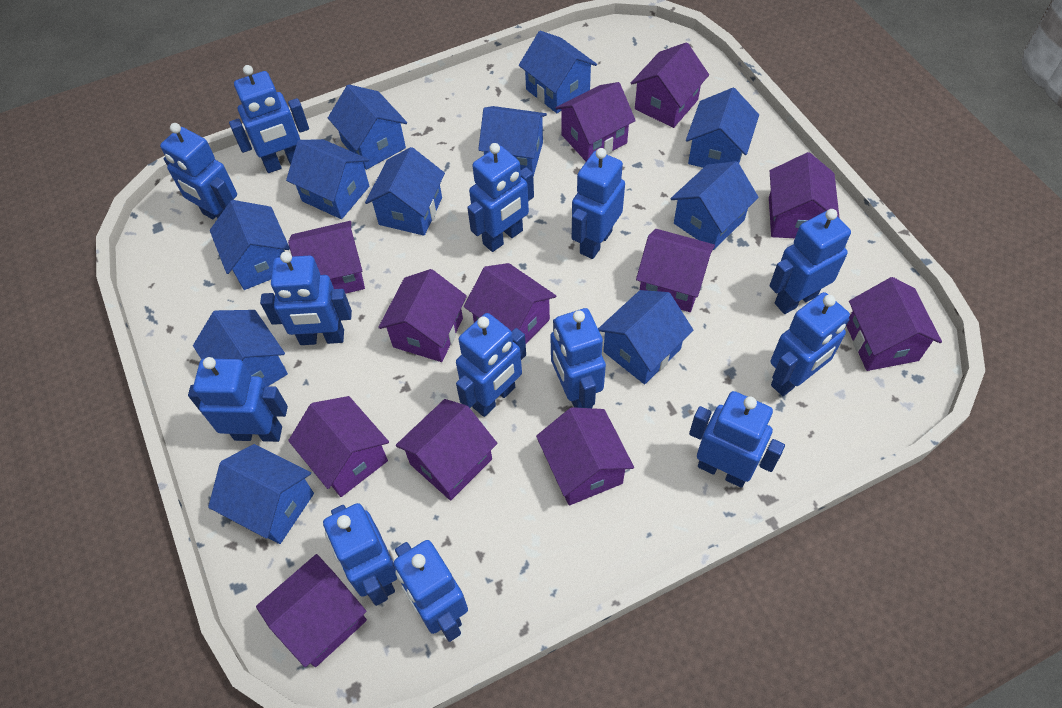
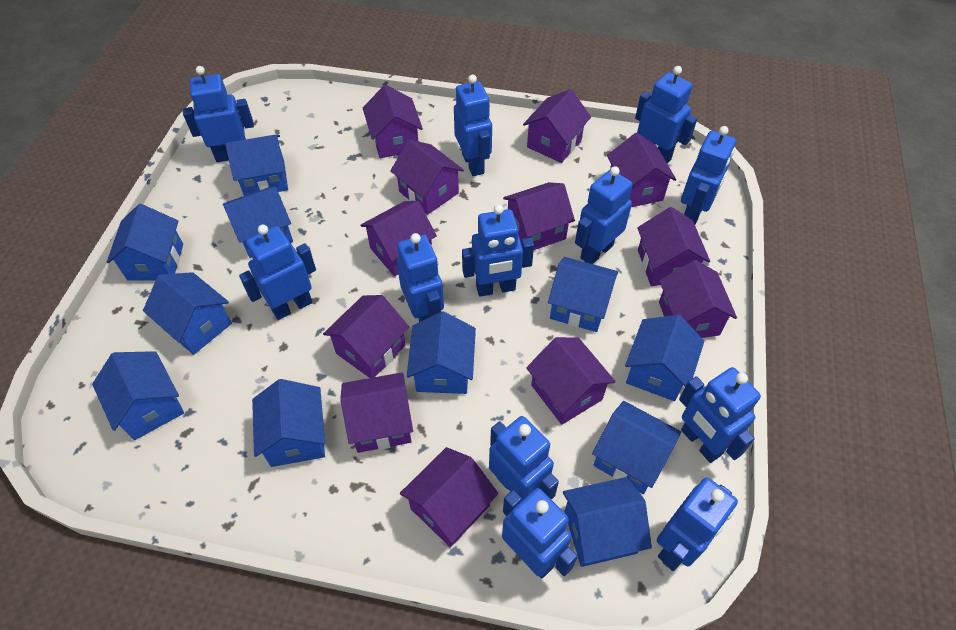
blue robot: 13 -> 12

